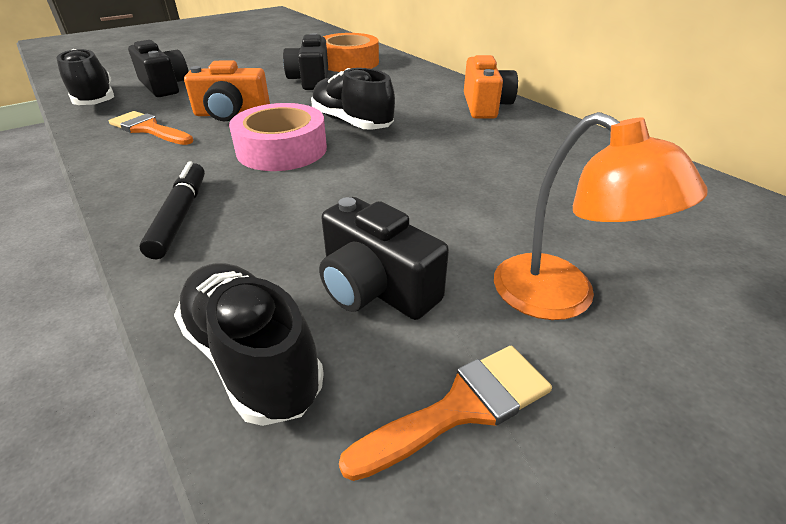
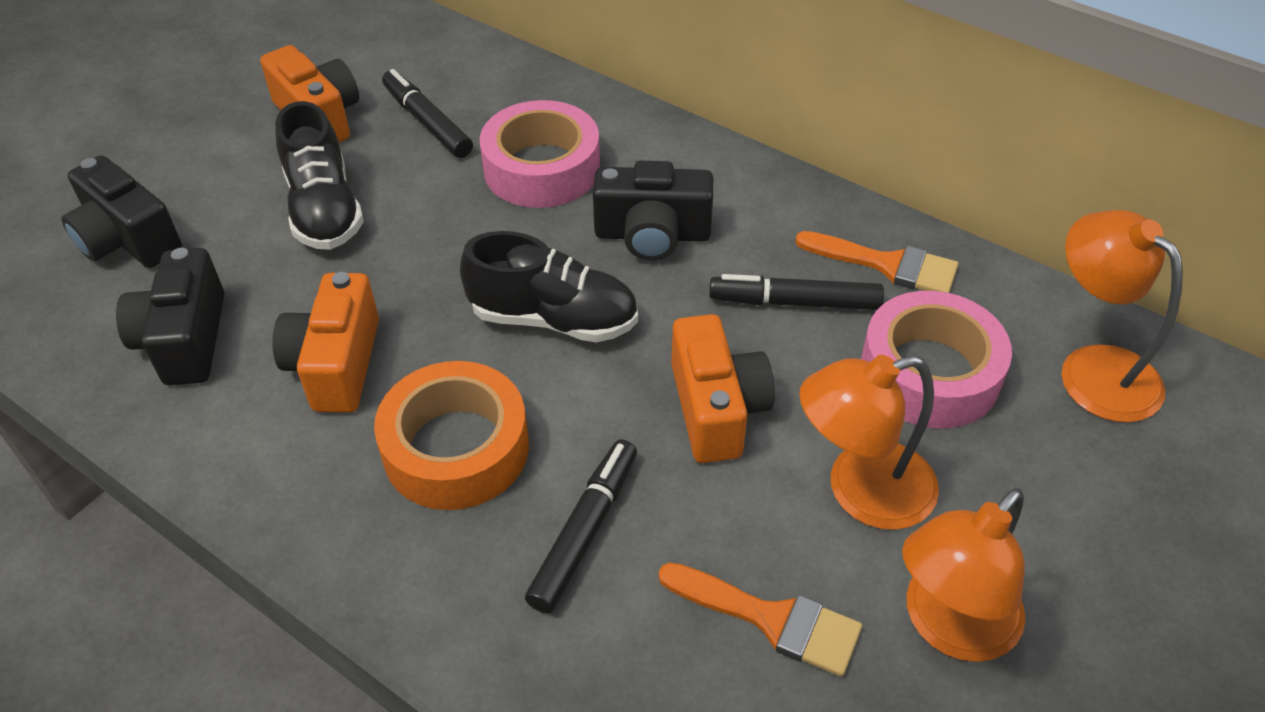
black marker: 1 -> 3
black shoe: 3 -> 2
orange camera: 2 -> 3
orange lamp: 1 -> 3
pink tape: 1 -> 2

